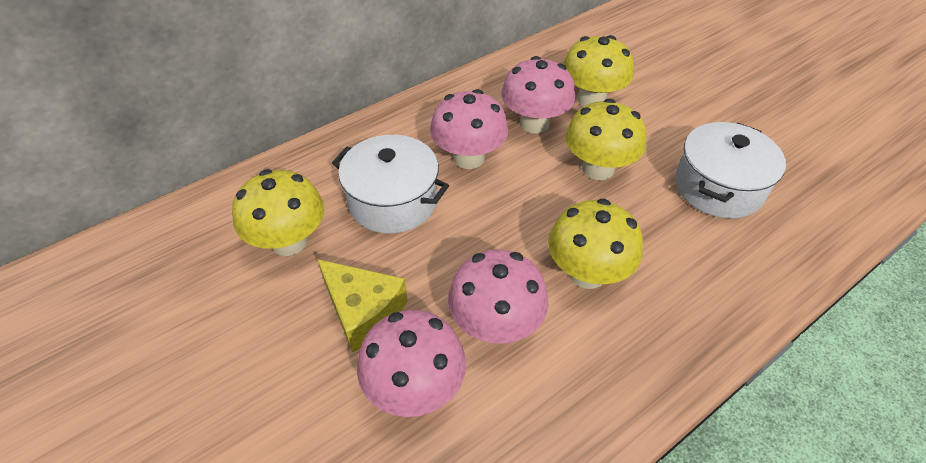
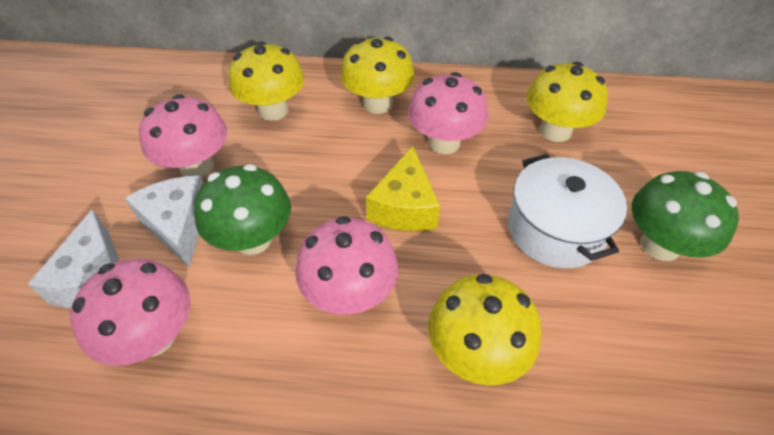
green mushroom: 0 -> 2
white cheese: 0 -> 2
white pot: 2 -> 1

